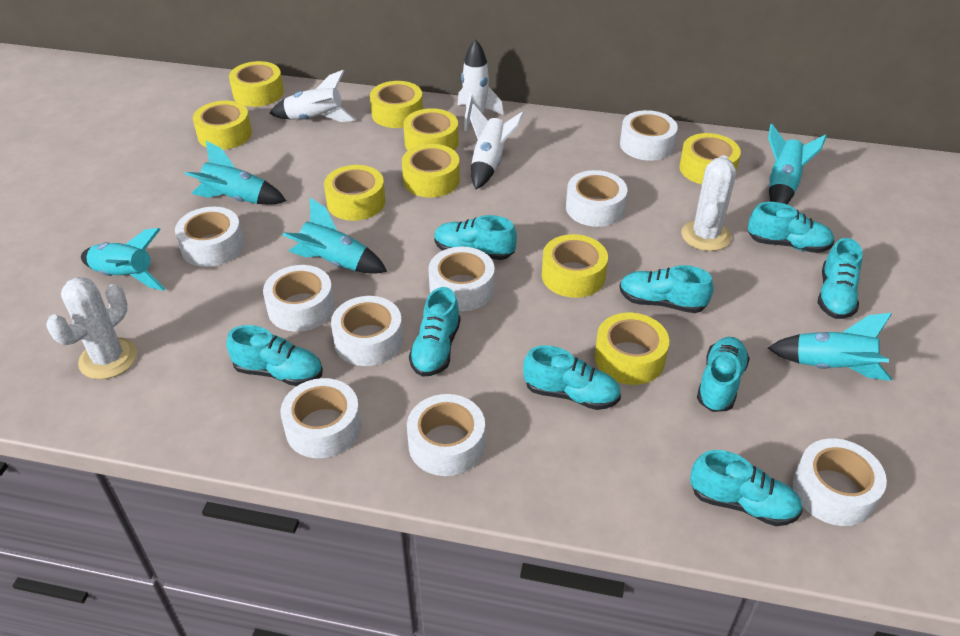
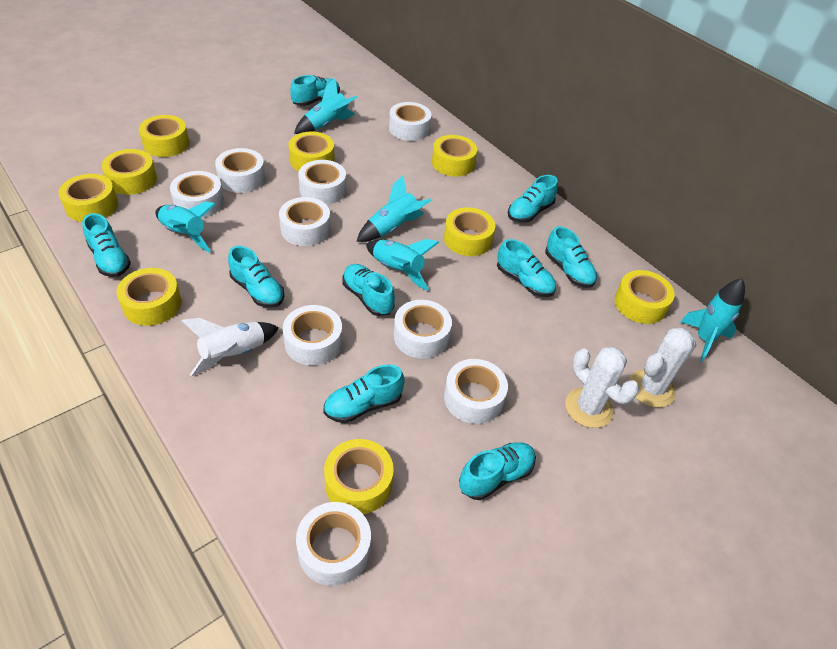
white rocket: 3 -> 1

